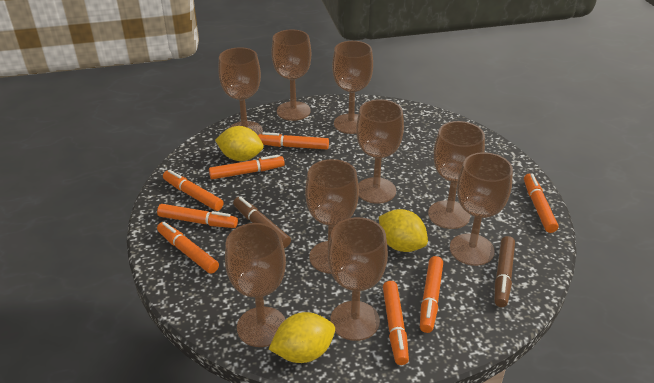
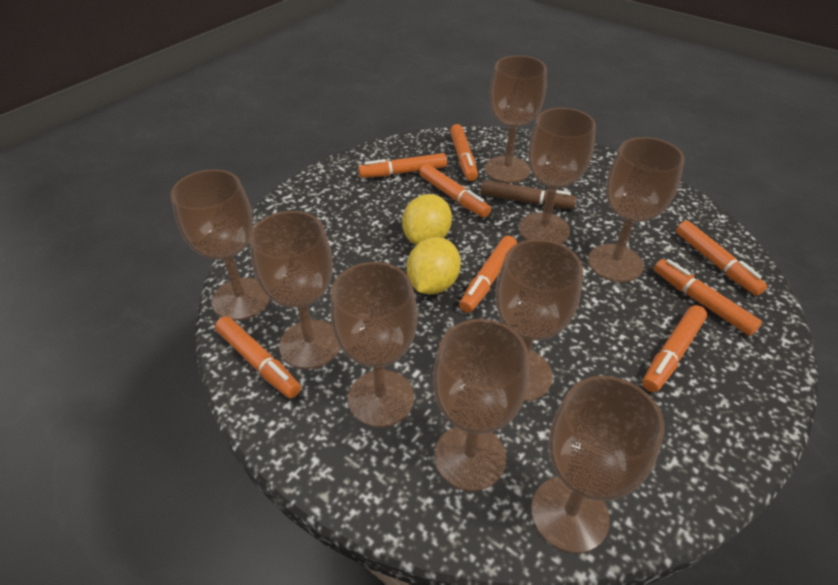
brown marker: 2 -> 1
yellow lemon: 3 -> 2

